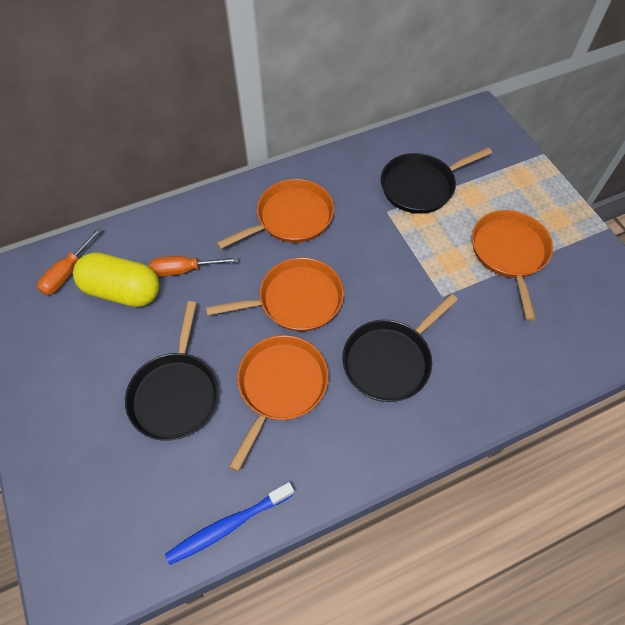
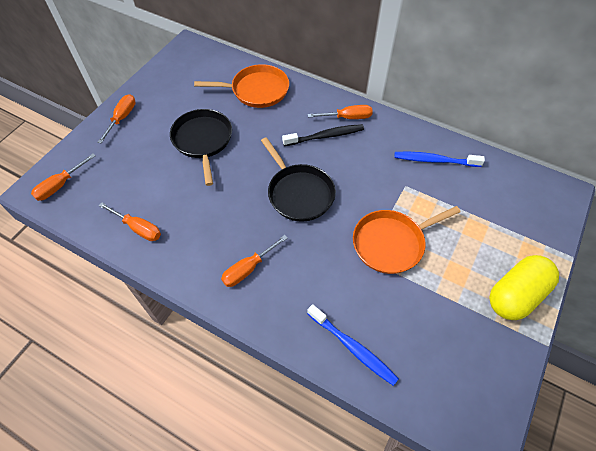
black pan: 3 -> 2
black toothbrush: 0 -> 1
blue toothbrush: 1 -> 2
orange pan: 4 -> 2
orange screwdriver: 2 -> 5

